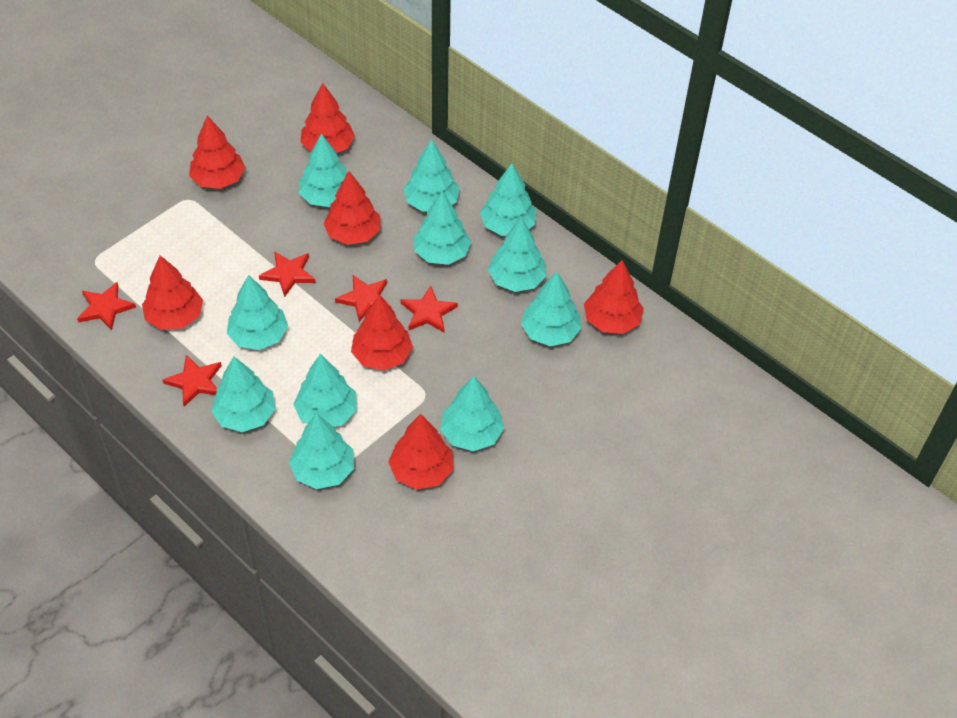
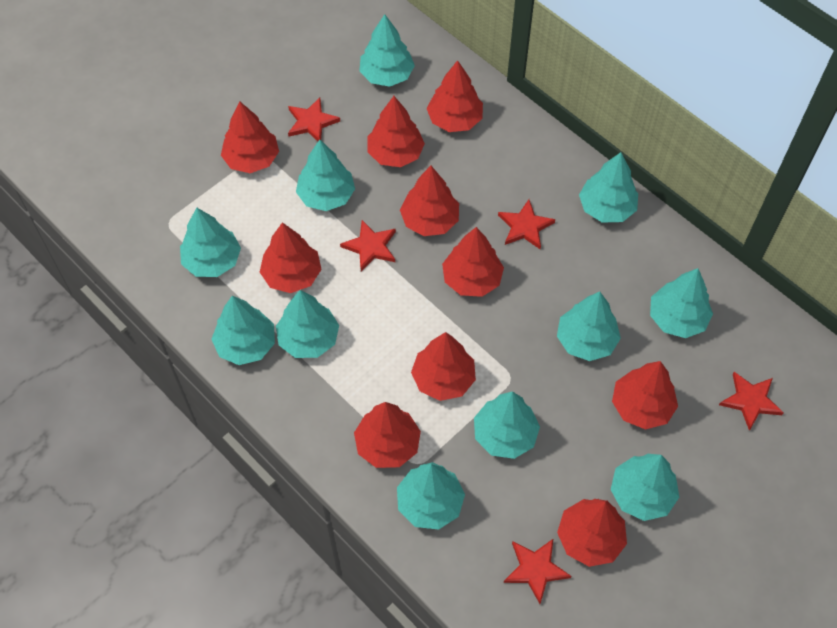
red tree: 7 -> 10

